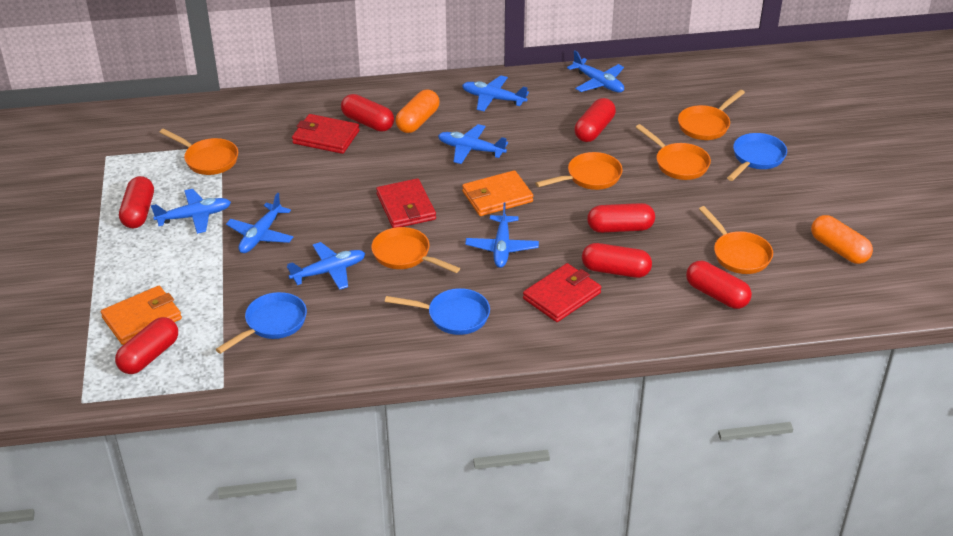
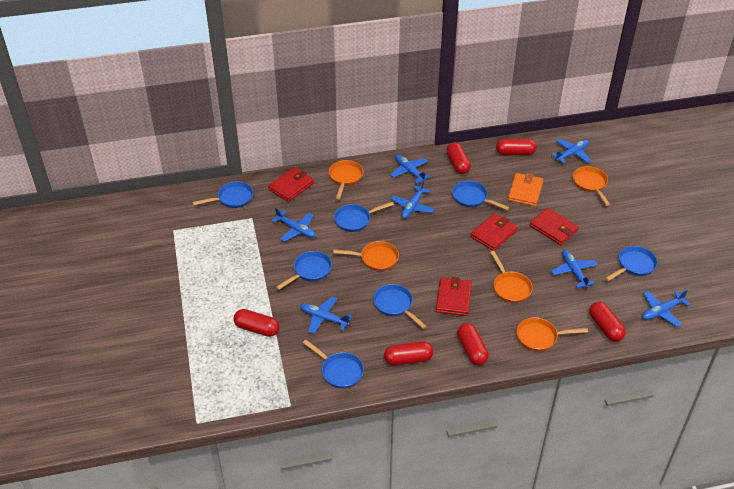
blue pan: 3 -> 7
orange capsule: 2 -> 0
orange pan: 6 -> 5
orange wallet: 2 -> 1
red capsule: 7 -> 6
red wallet: 3 -> 4

